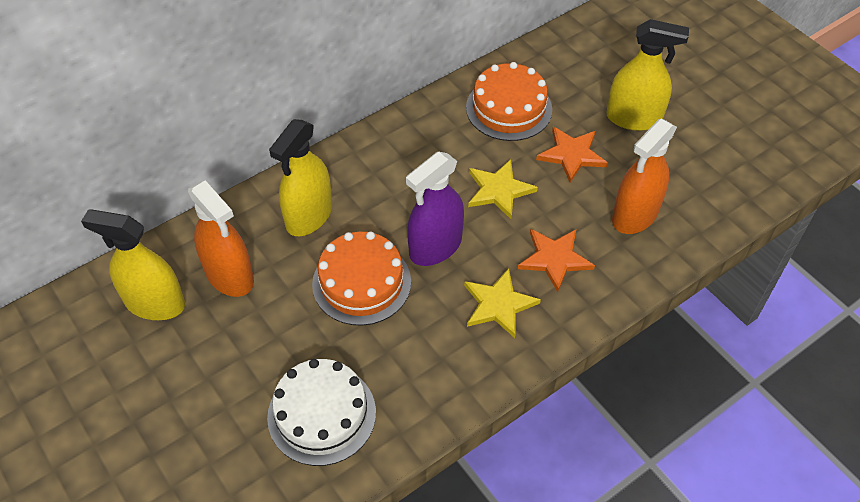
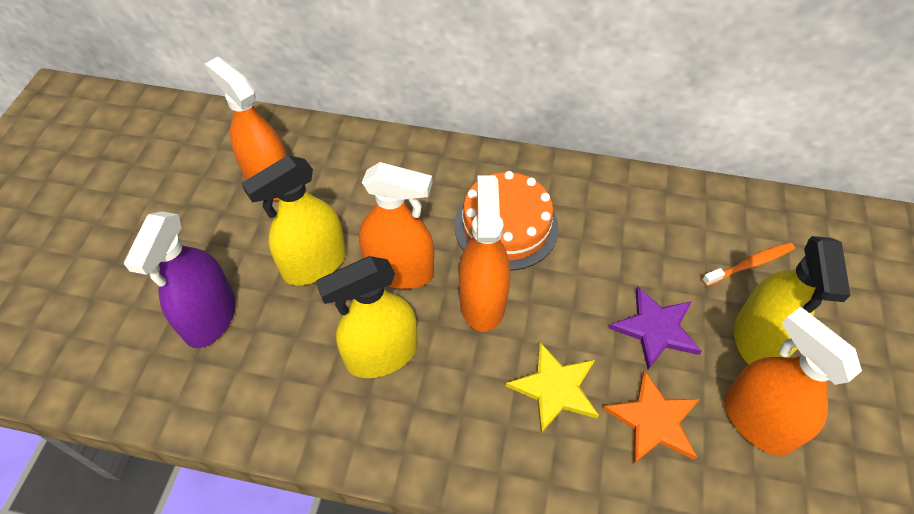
orange cake: 2 -> 1
orange spray bottle: 2 -> 4
orange star: 2 -> 1
orange toothbrush: 0 -> 1
purple star: 0 -> 1
white cake: 1 -> 0
yellow star: 2 -> 1

